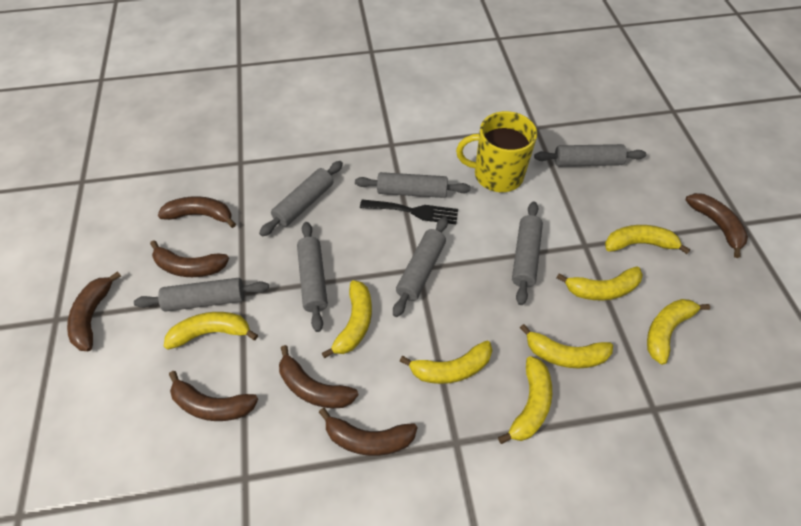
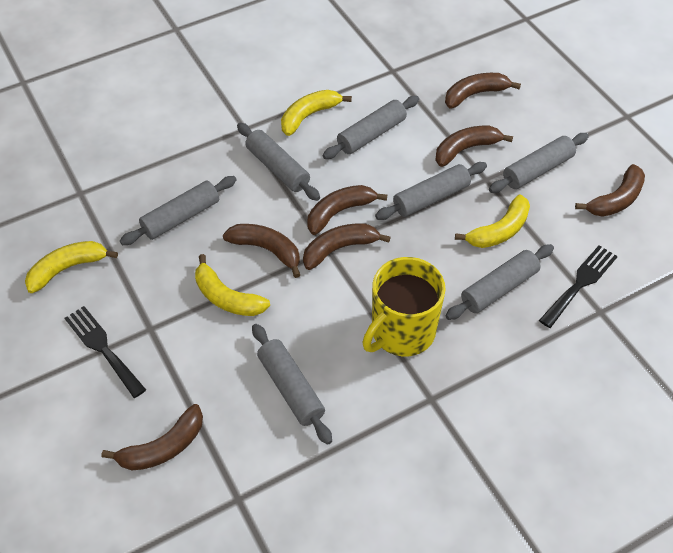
black fork: 1 -> 2
yellow banana: 8 -> 4

